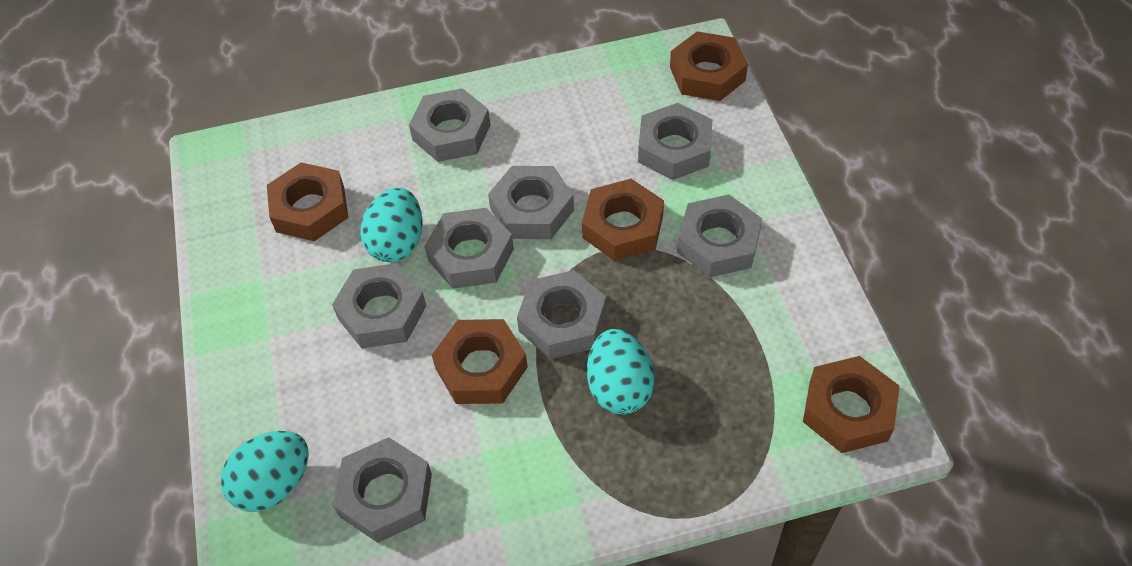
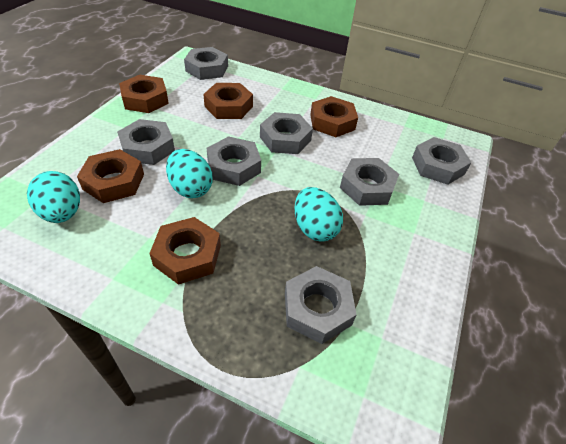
grey nut: 8 -> 7

